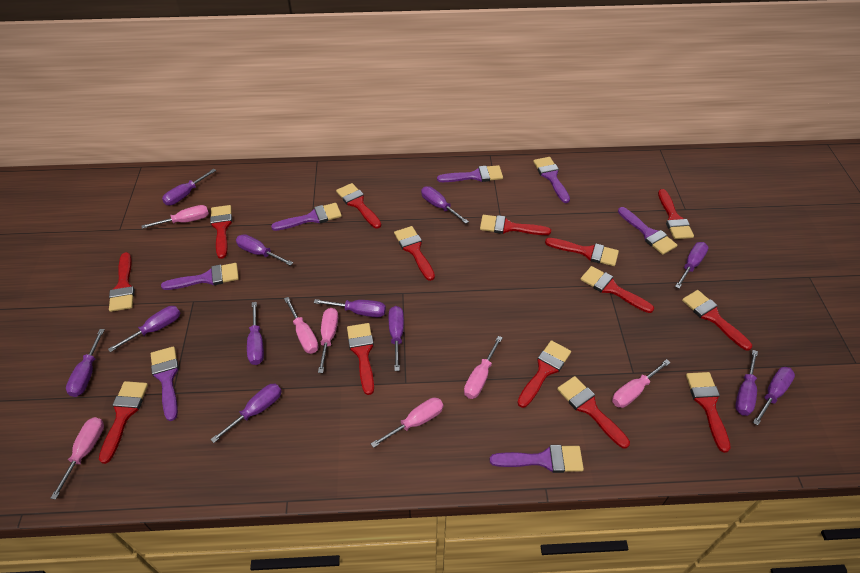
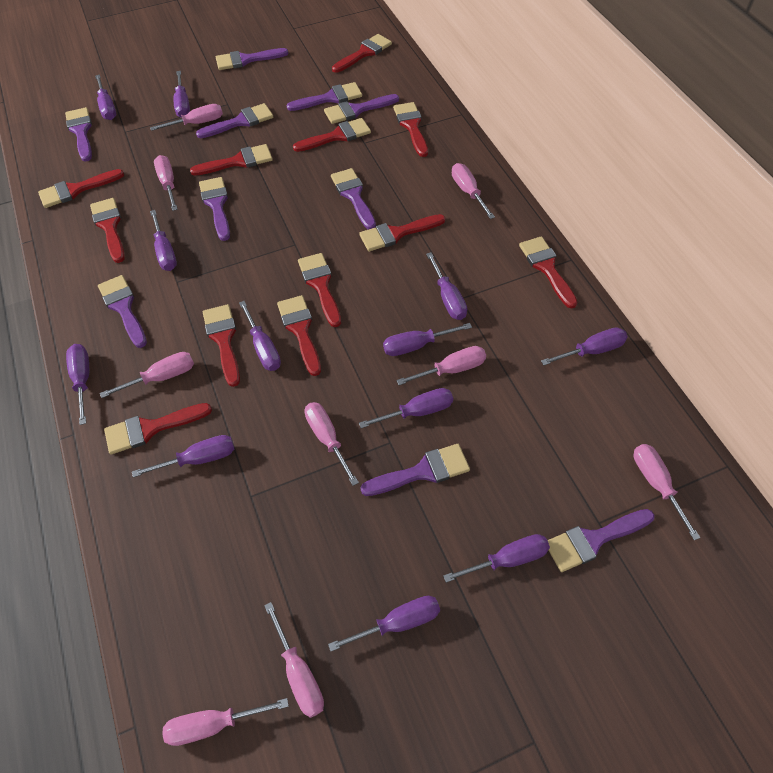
pink screwdriver: 7 -> 9
purple brush: 7 -> 10
red brush: 14 -> 12

